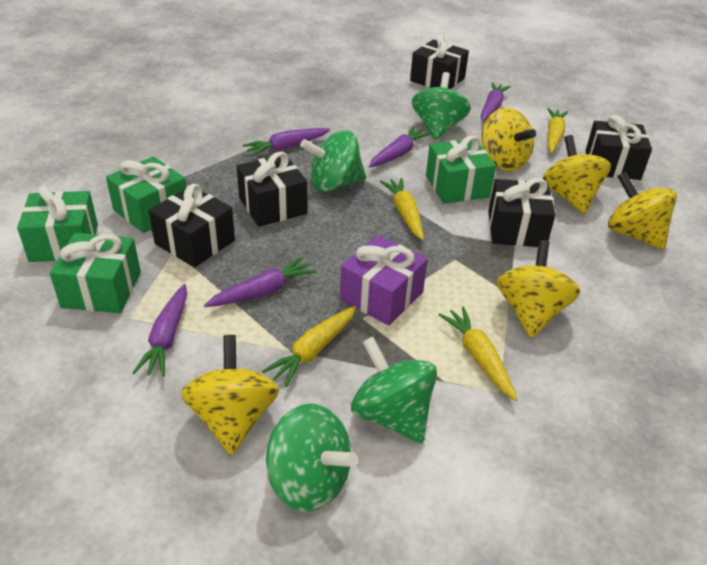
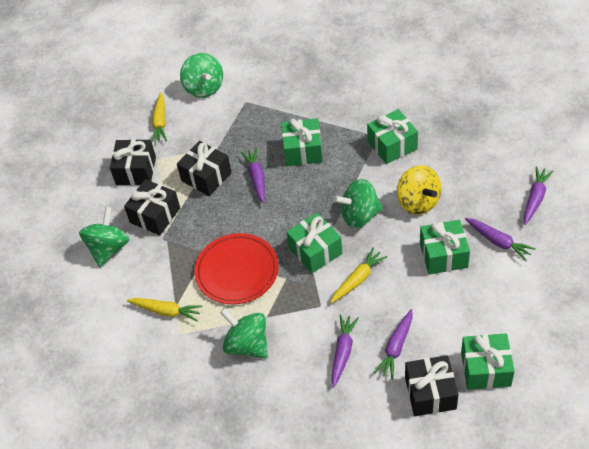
black gift: 5 -> 4
green gift: 4 -> 5
purple gift: 1 -> 0
red plate: 0 -> 1
yellow carrot: 4 -> 3
yellow spinning top: 5 -> 1

